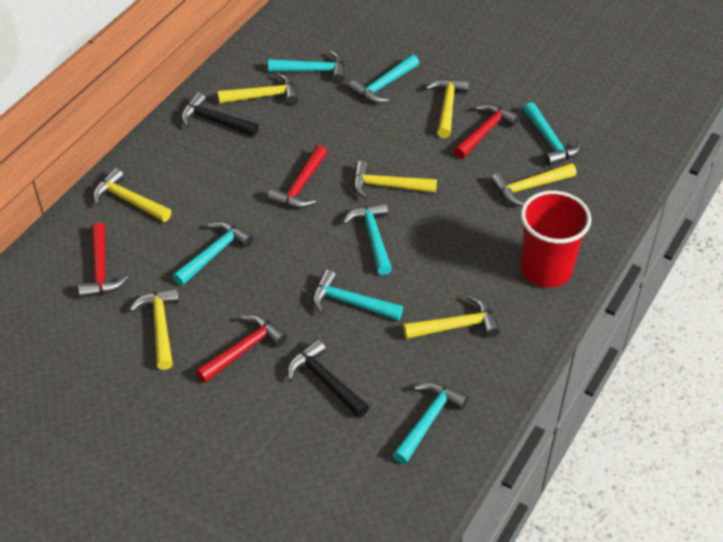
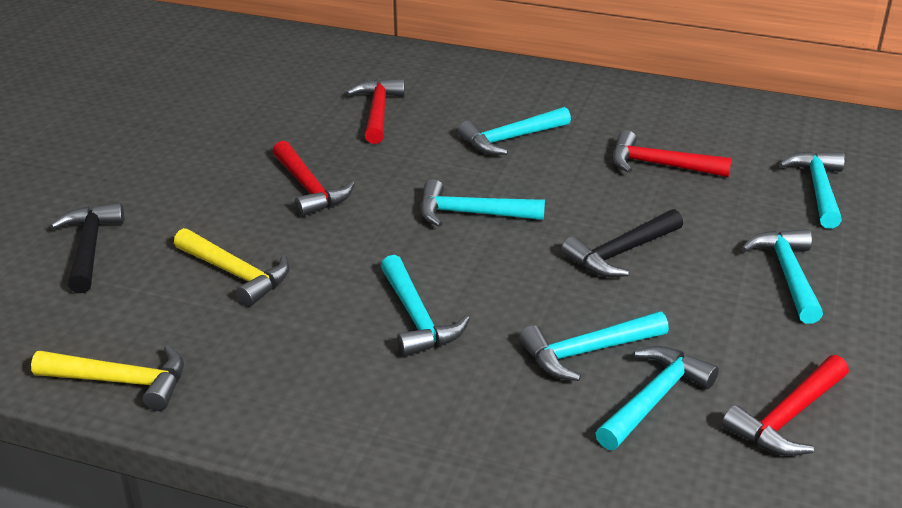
red cup: 1 -> 0
yellow hammer: 7 -> 2

